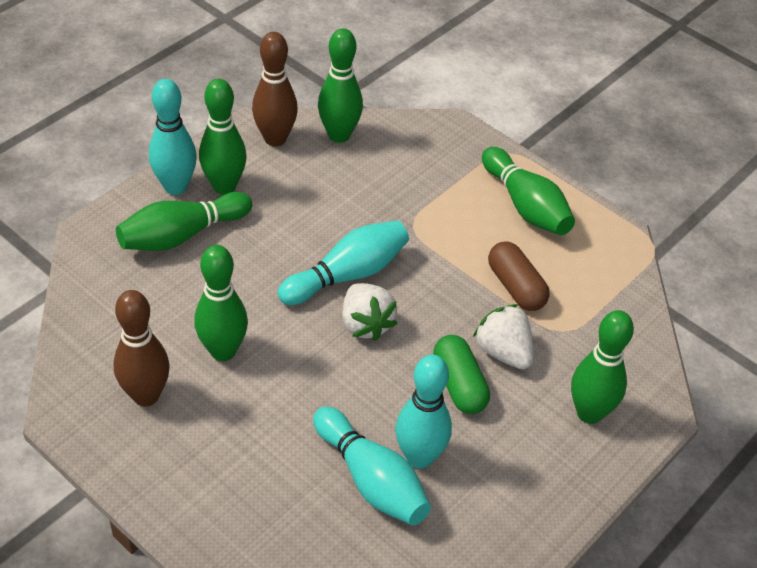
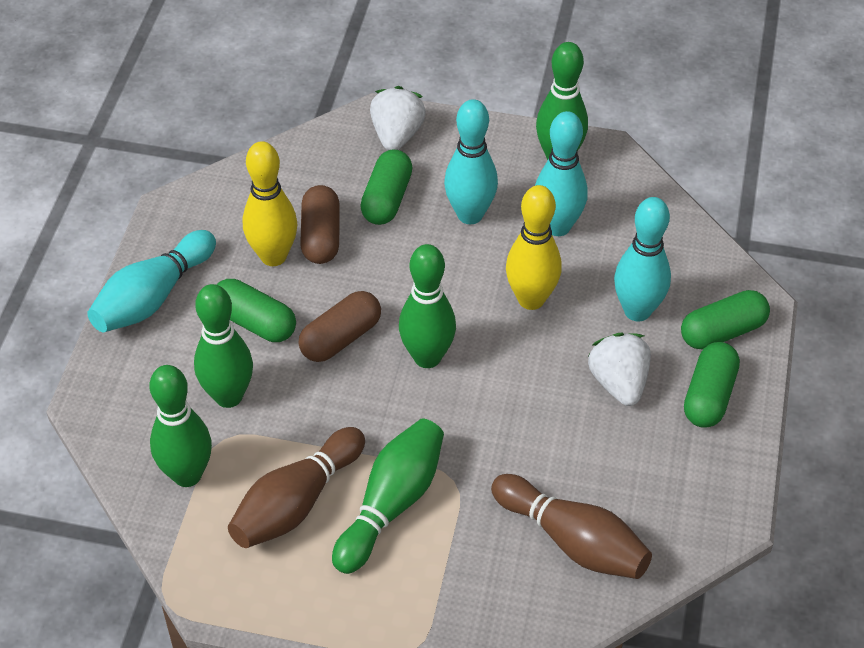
brown capsule: 1 -> 2
green bowling pin: 6 -> 5
green capsule: 1 -> 4
yellow bowling pin: 0 -> 2

